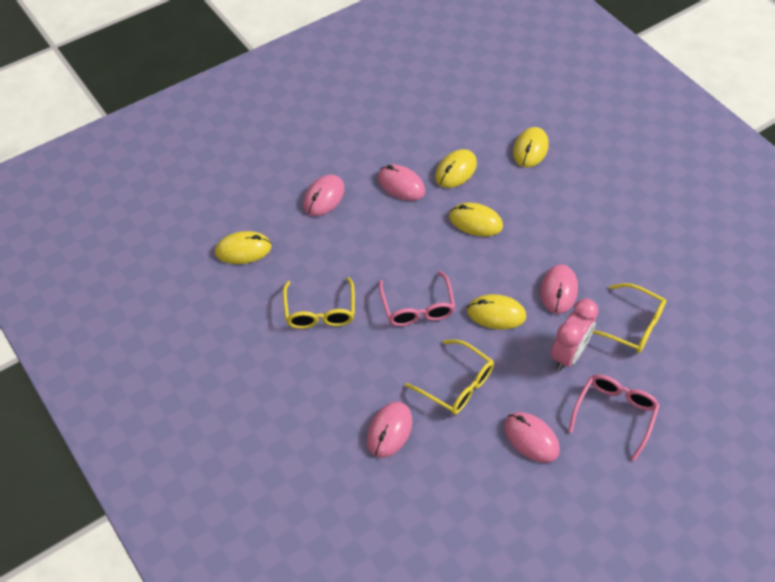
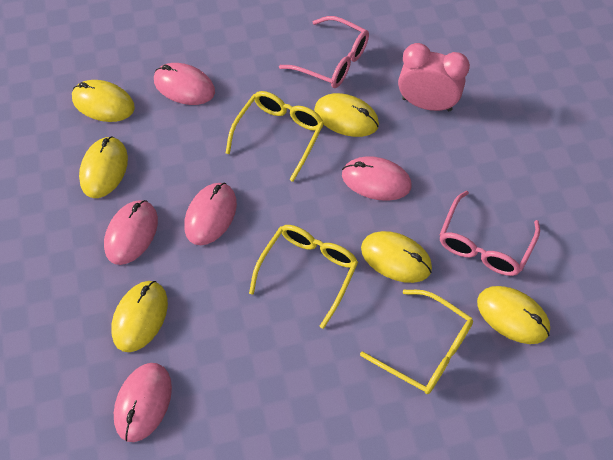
yellow mouse: 5 -> 6

